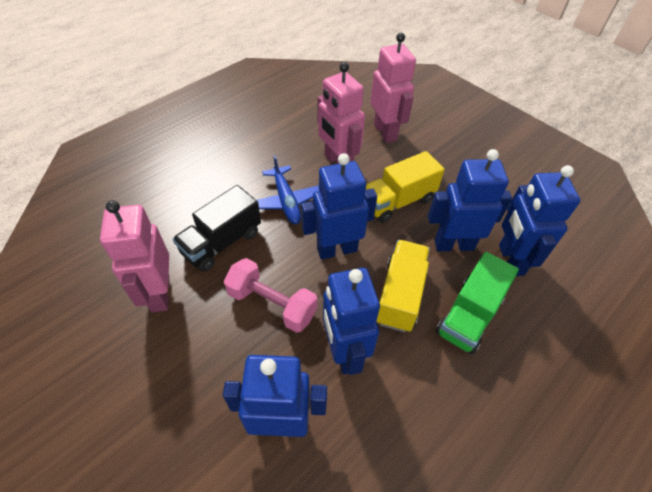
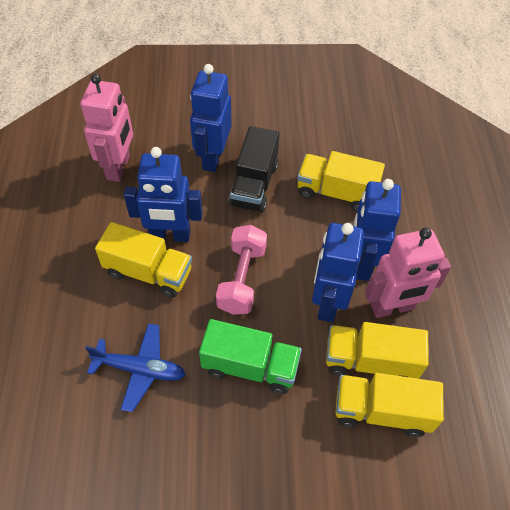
blue robot: 5 -> 4
pink robot: 3 -> 2
yellow truck: 2 -> 4

